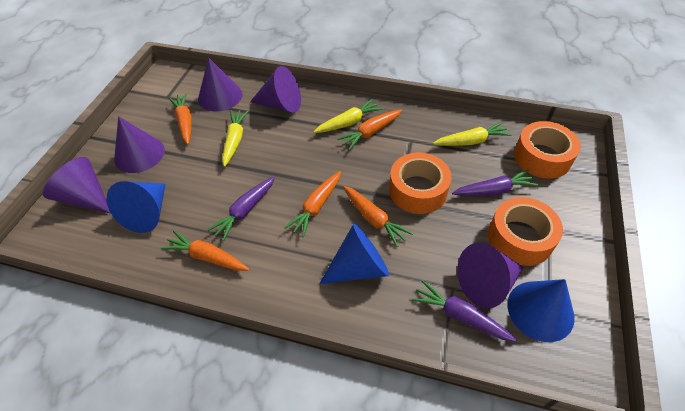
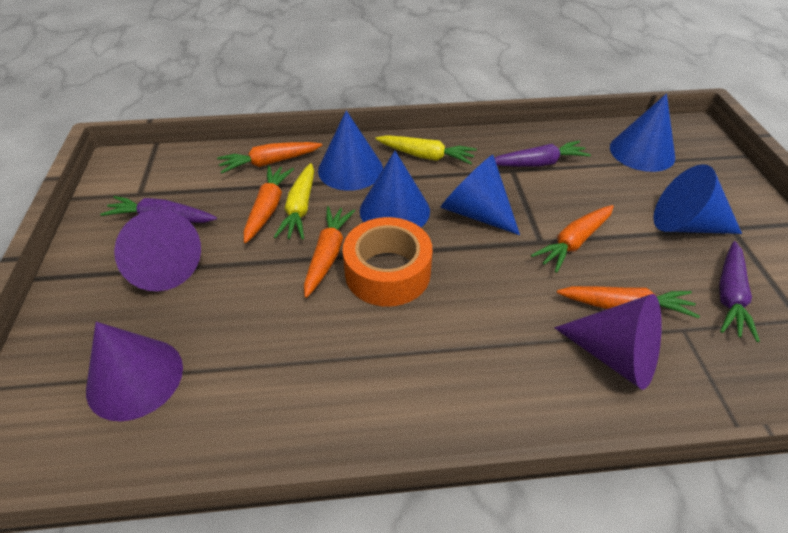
blue cone: 3 -> 5
orange tape: 3 -> 1
purple cone: 5 -> 3
yellow carrot: 3 -> 2

